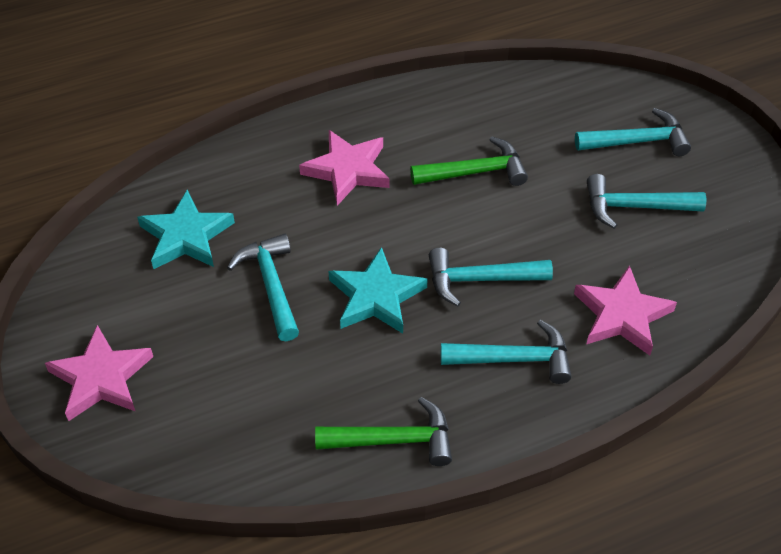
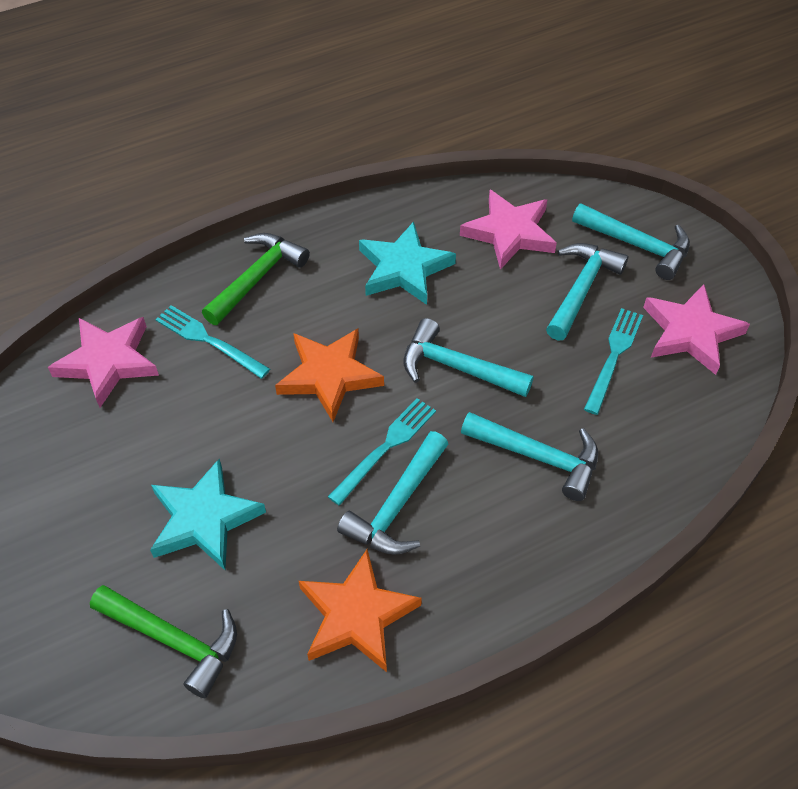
orange star: 0 -> 2
turquoise fork: 0 -> 3

